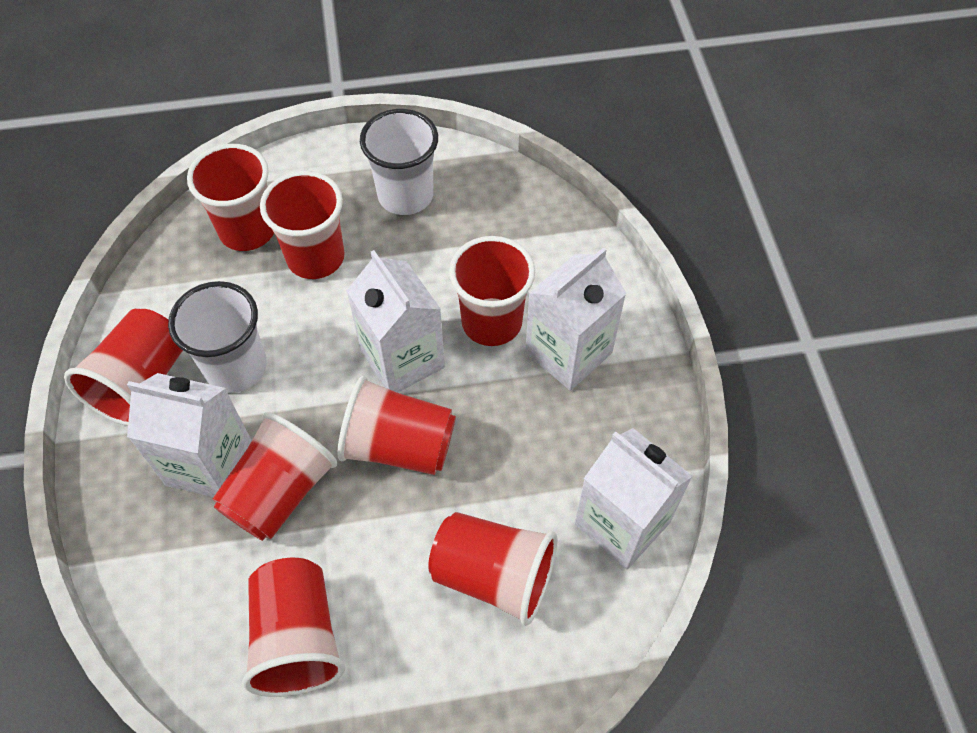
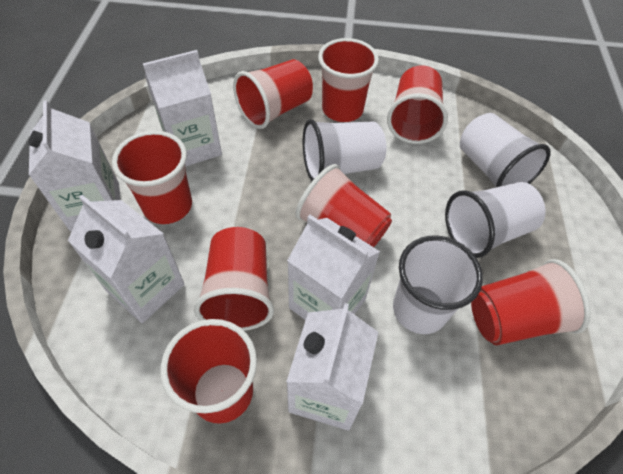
white carton: 4 -> 5
white cup: 2 -> 4

